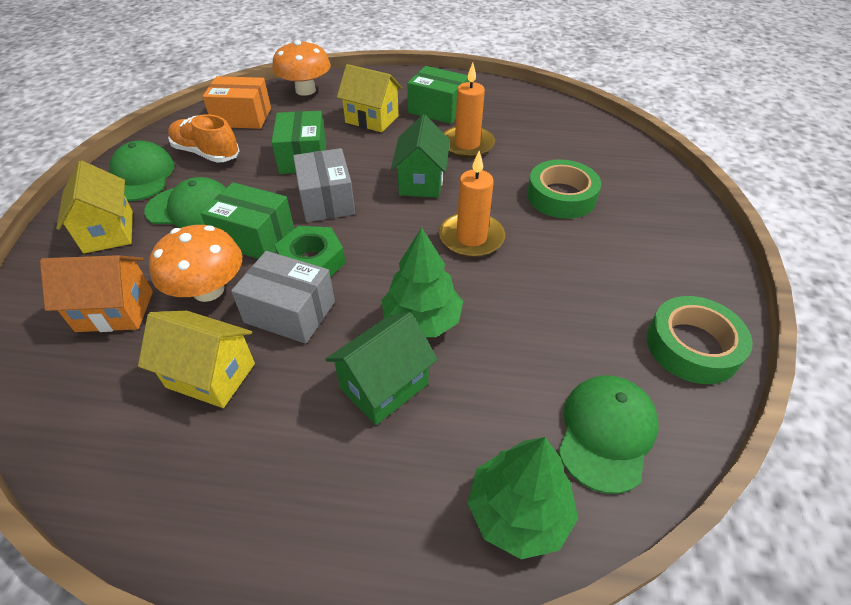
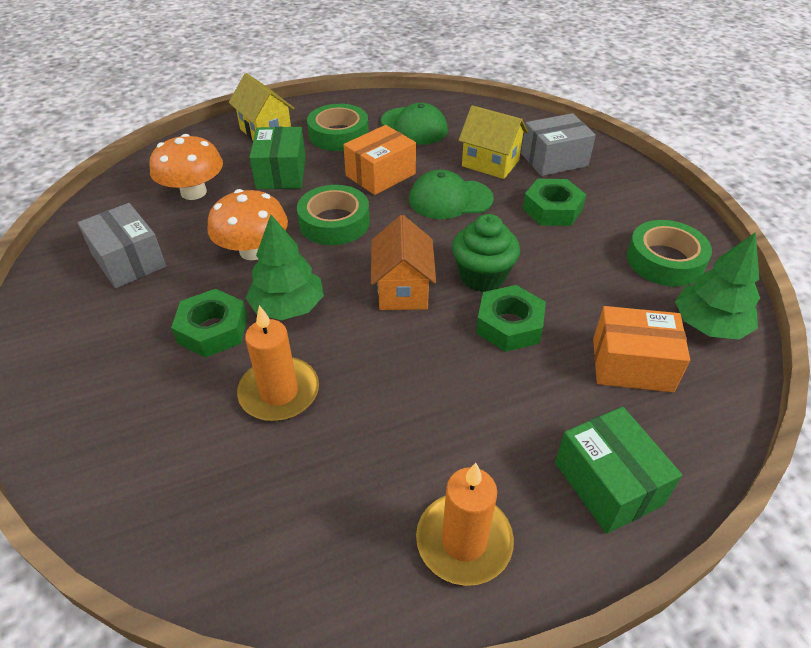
green box: 3 -> 2
green cap: 3 -> 2
green cupcake: 0 -> 1
green house: 2 -> 0
green nut: 1 -> 3
green tape: 2 -> 3
orange box: 1 -> 2
orange shoe: 1 -> 0
yellow house: 3 -> 2

